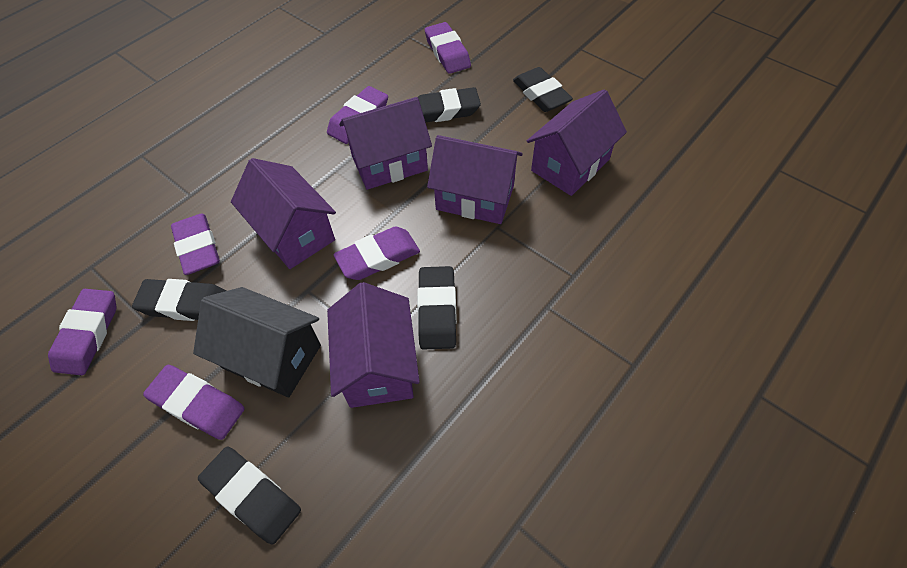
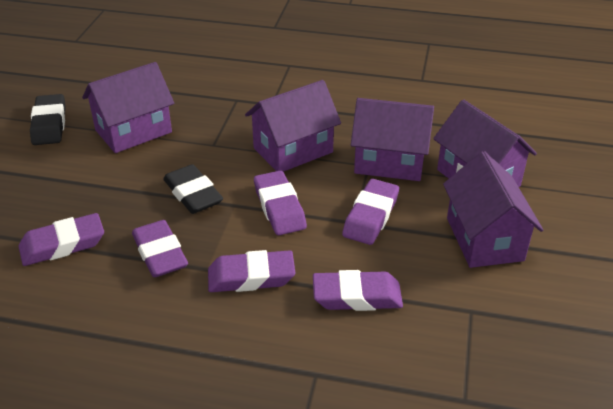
black eraser: 5 -> 2
black house: 1 -> 0

